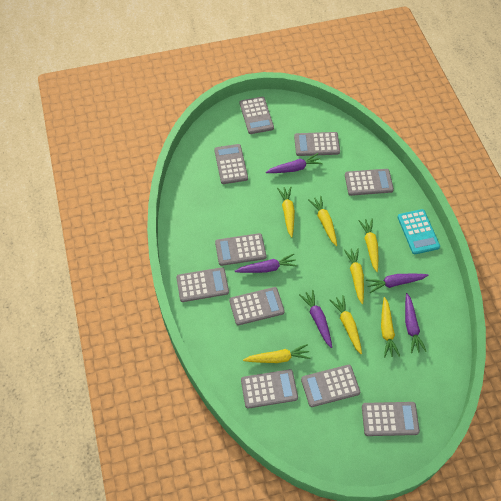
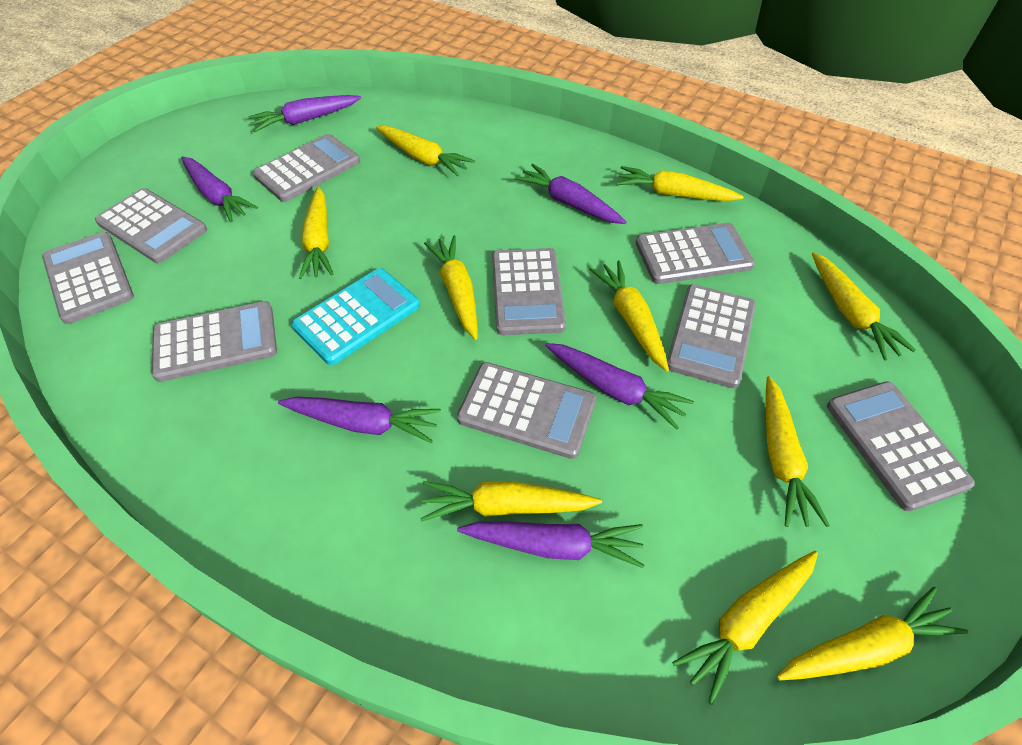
grey calculator: 10 -> 9
purple carrot: 5 -> 6
yellow carrot: 7 -> 10

